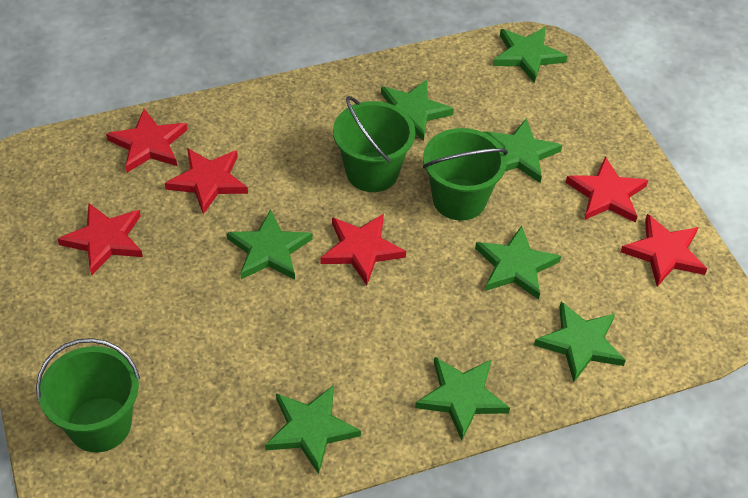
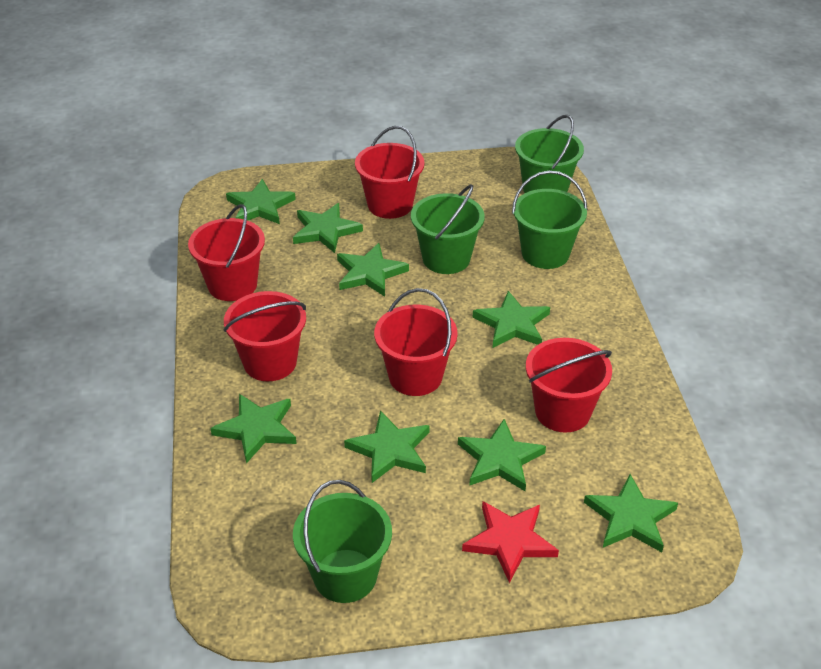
green bucket: 3 -> 4
red bucket: 0 -> 5
red star: 6 -> 1

